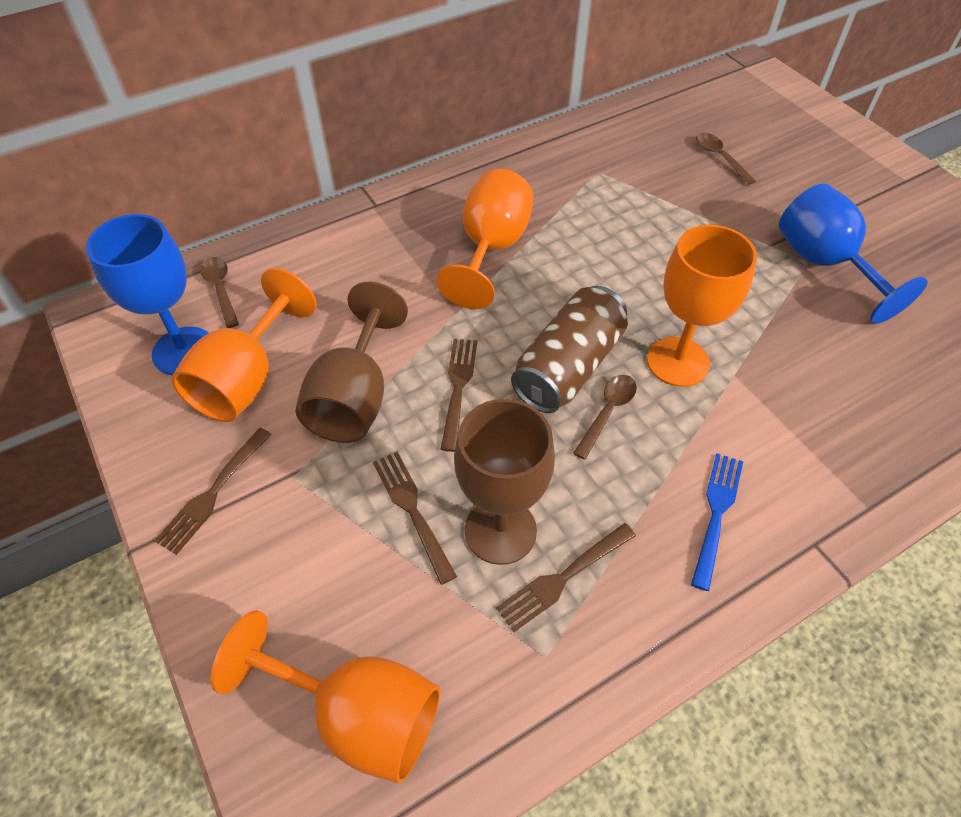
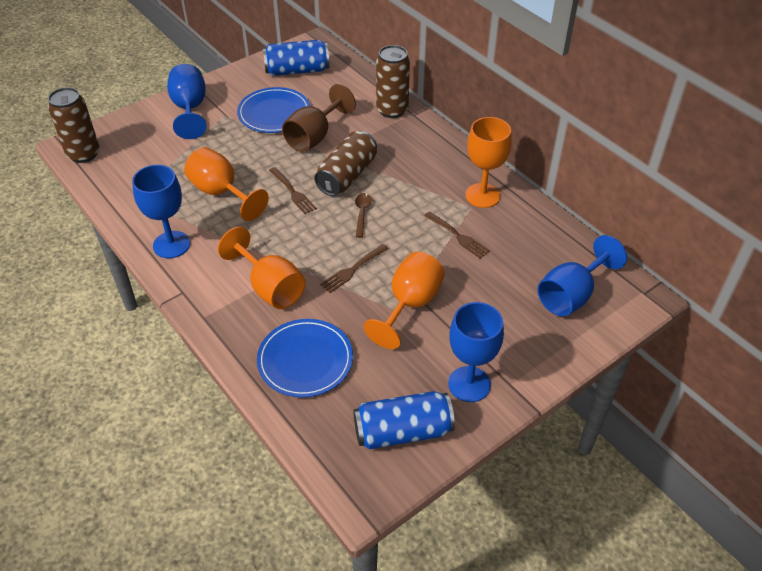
blue can: 0 -> 2
blue fork: 1 -> 0
blue goblet: 2 -> 4
blue plate: 0 -> 2
brown can: 1 -> 3
brown fork: 4 -> 3
brown goblet: 2 -> 1
brown spoon: 3 -> 1

